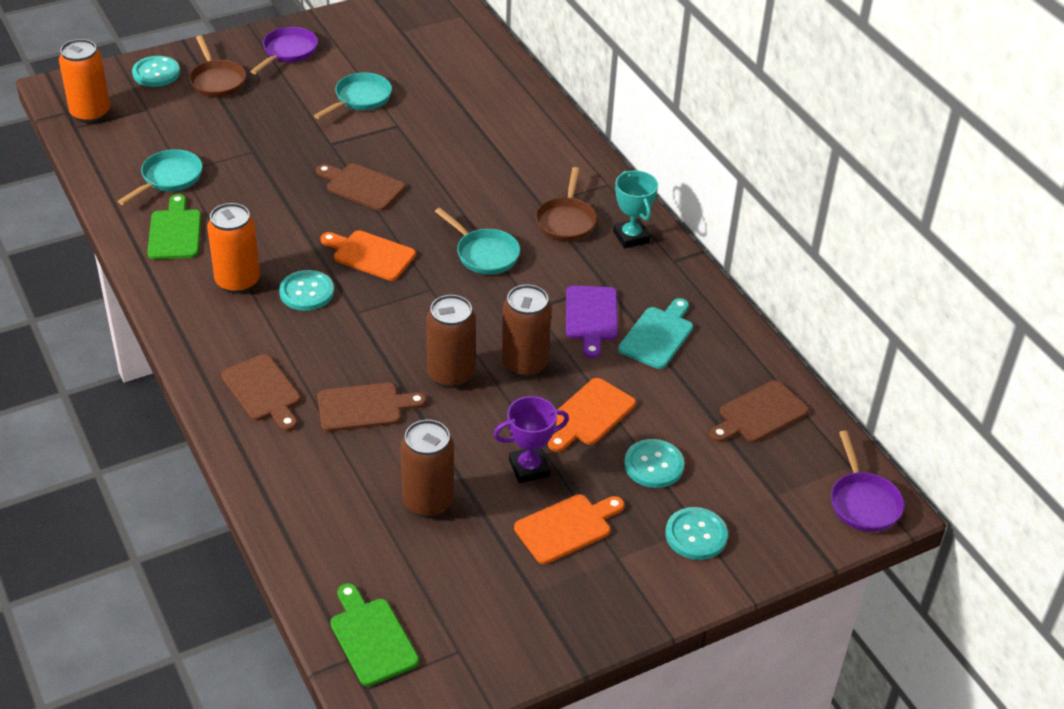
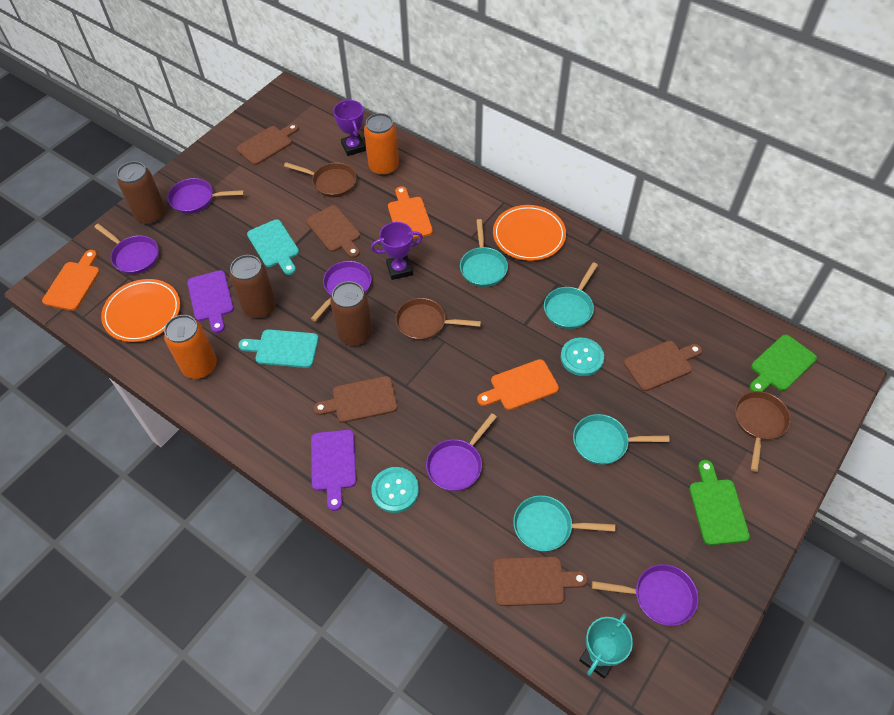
brown cutting board: 4 -> 5
brown pan: 2 -> 3
orange plate: 0 -> 2
purple cutting board: 1 -> 2
purple pan: 2 -> 5
purple trophy: 1 -> 2
turquoise button: 4 -> 2
turquoise cutting board: 1 -> 2
turquoise pan: 3 -> 4

